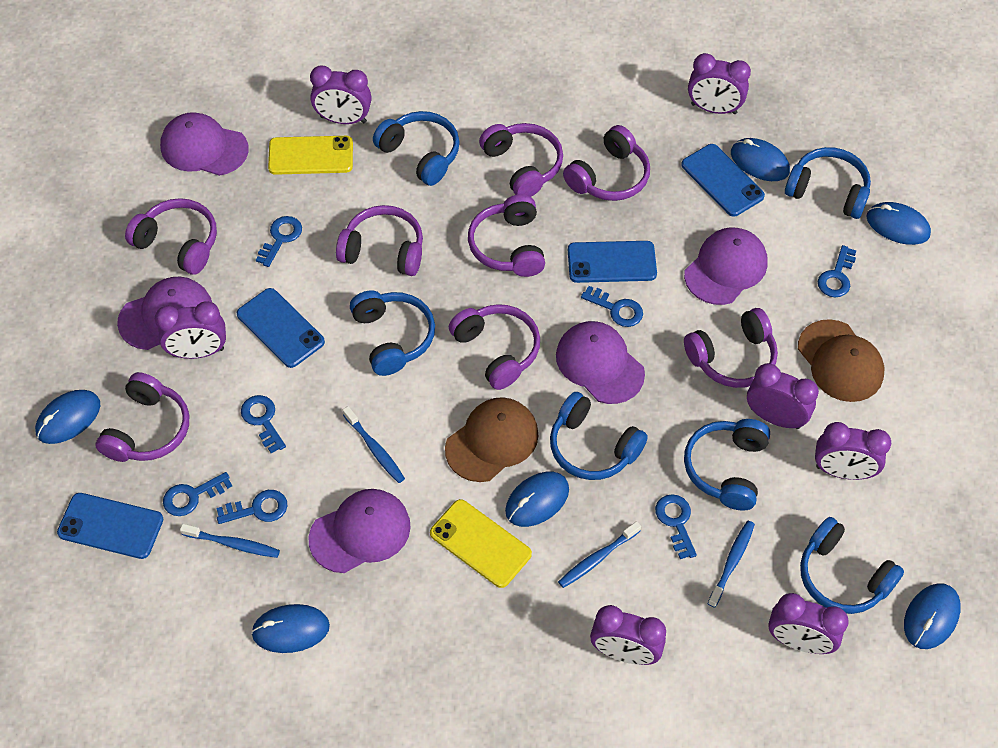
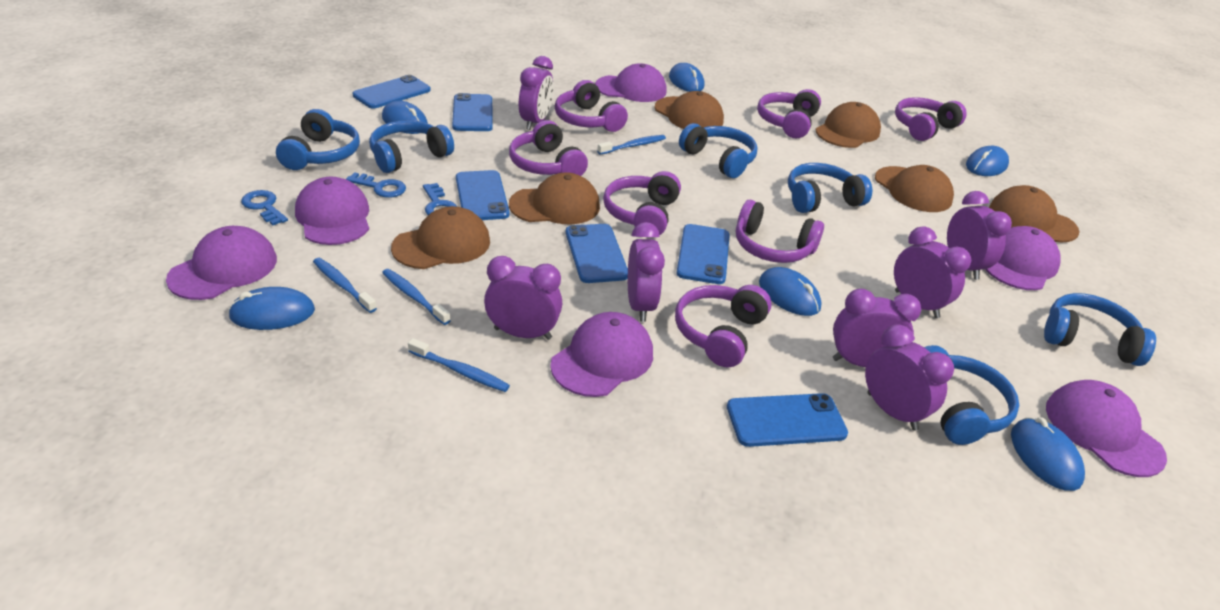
blue key: 7 -> 3
blue phone: 4 -> 6
brown cap: 2 -> 6
purple cap: 5 -> 6
purple headphones: 8 -> 7
yellow phone: 2 -> 0

